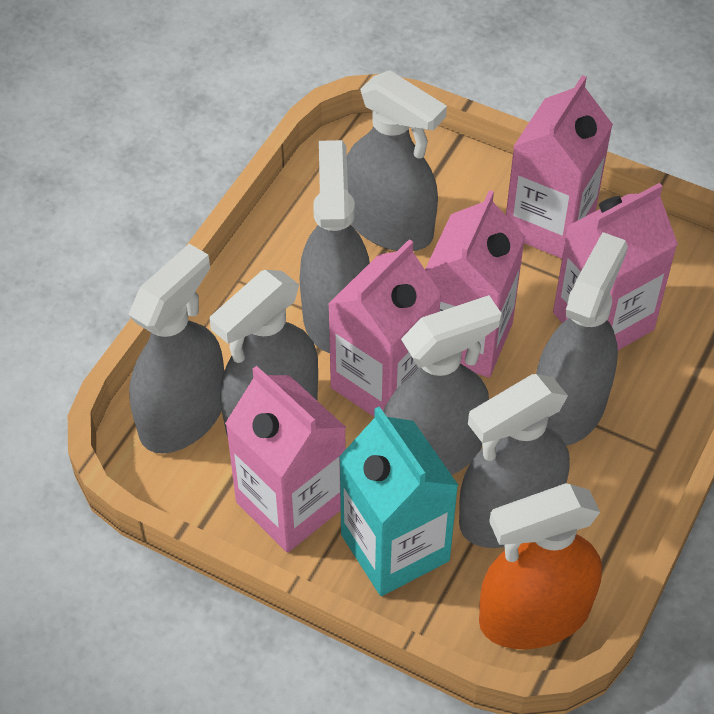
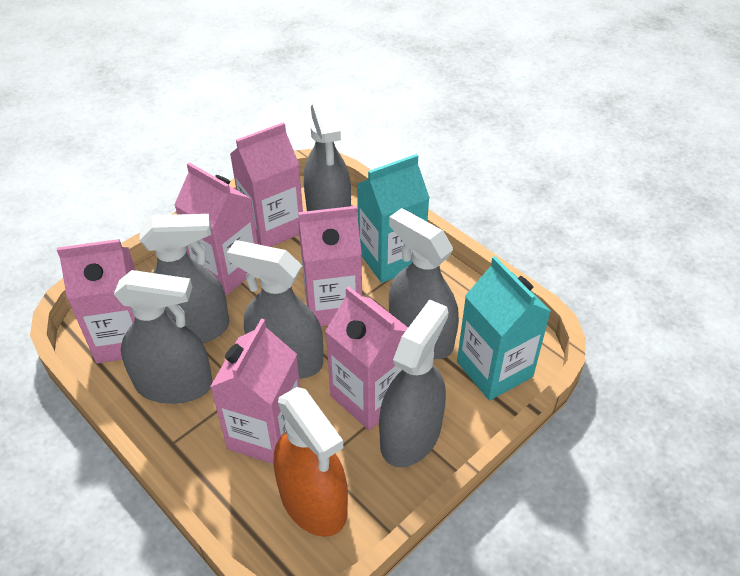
grey spray bottle: 7 -> 6
pink carton: 5 -> 6
turquoise carton: 1 -> 2

